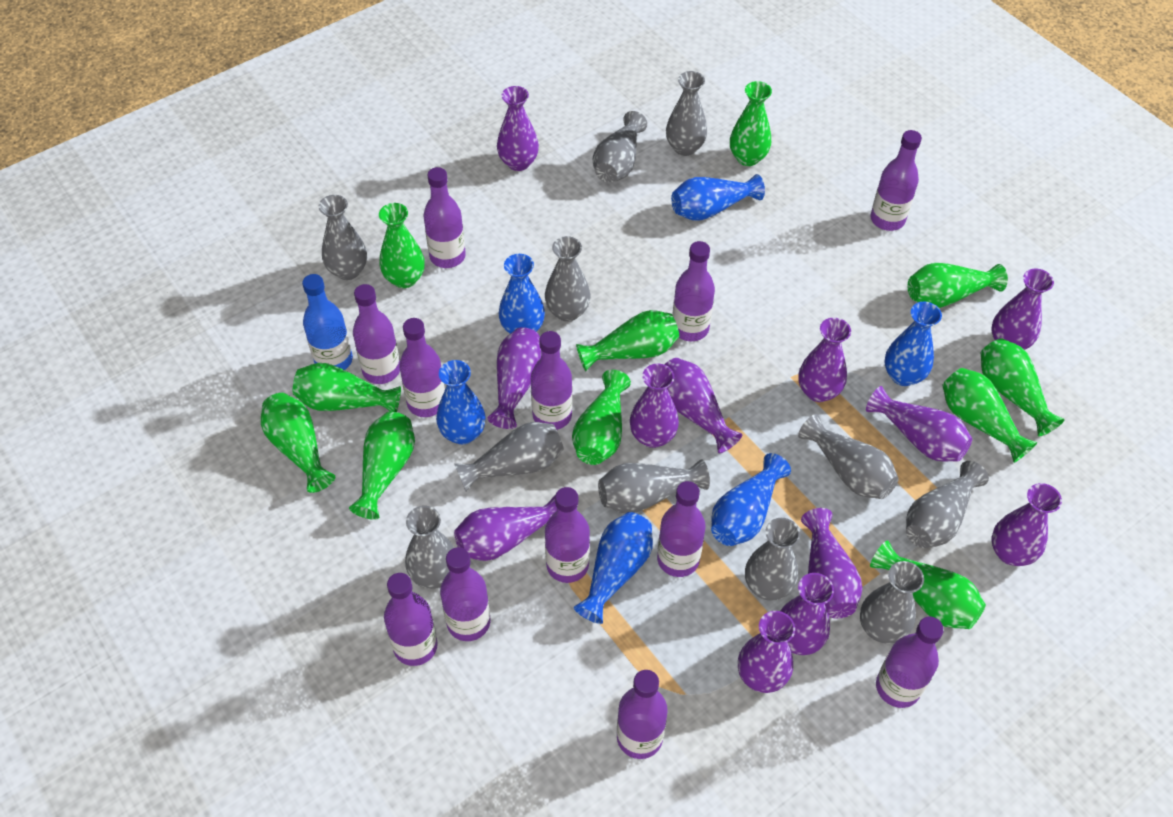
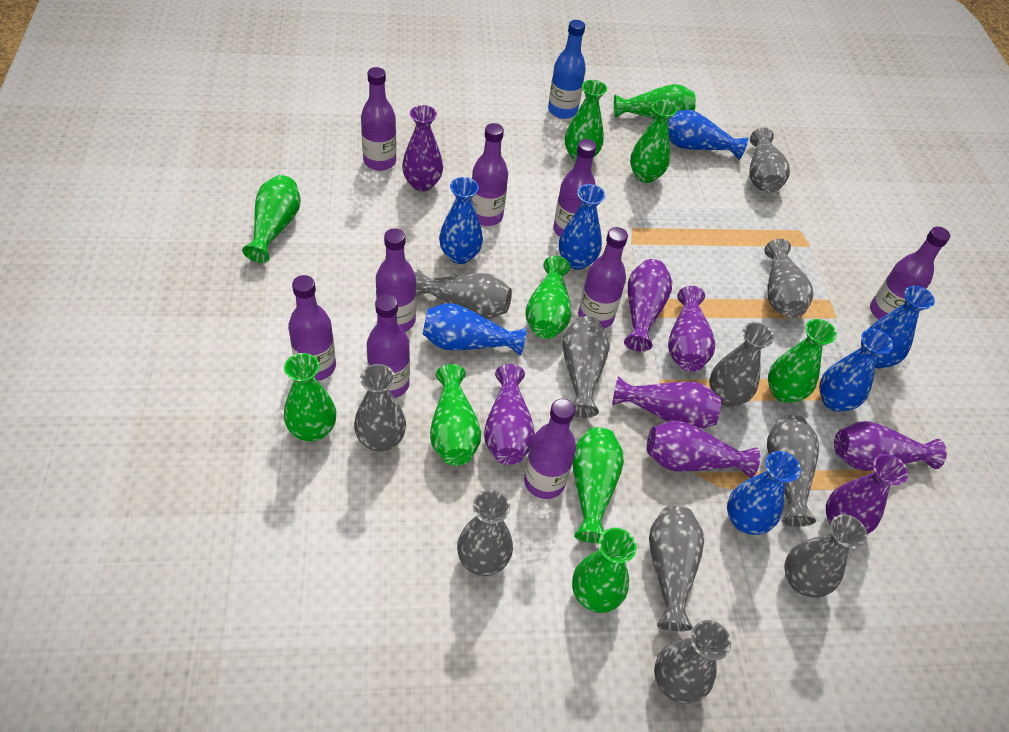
blue vase: 6 -> 7
green vase: 11 -> 10
purple bottle: 12 -> 9
purple vase: 12 -> 8

